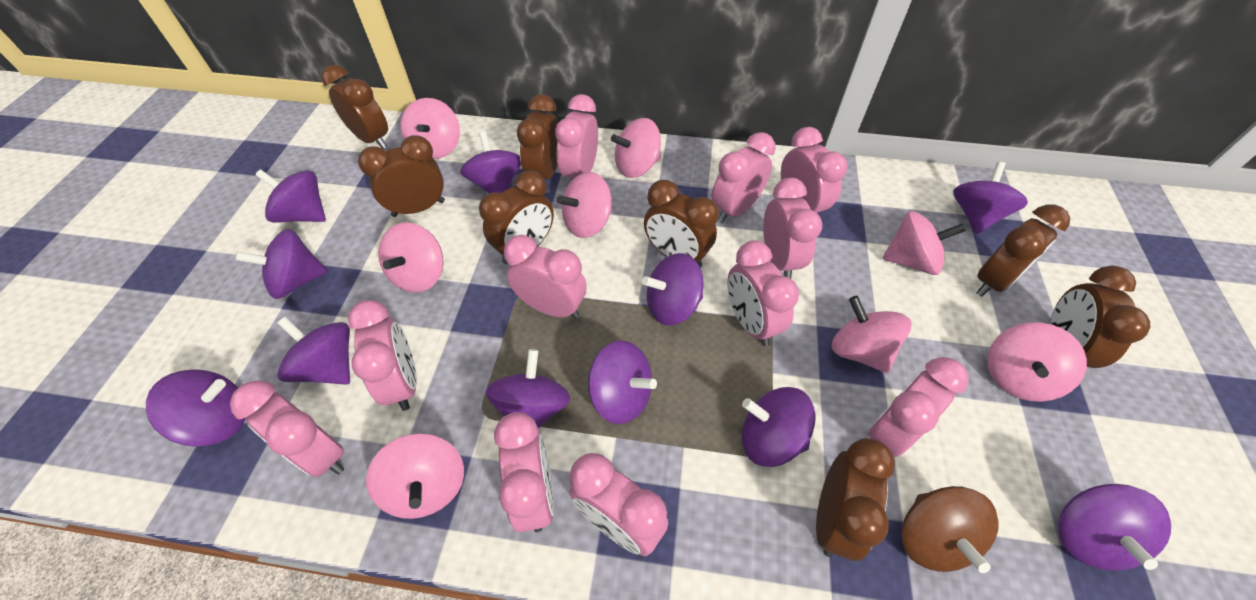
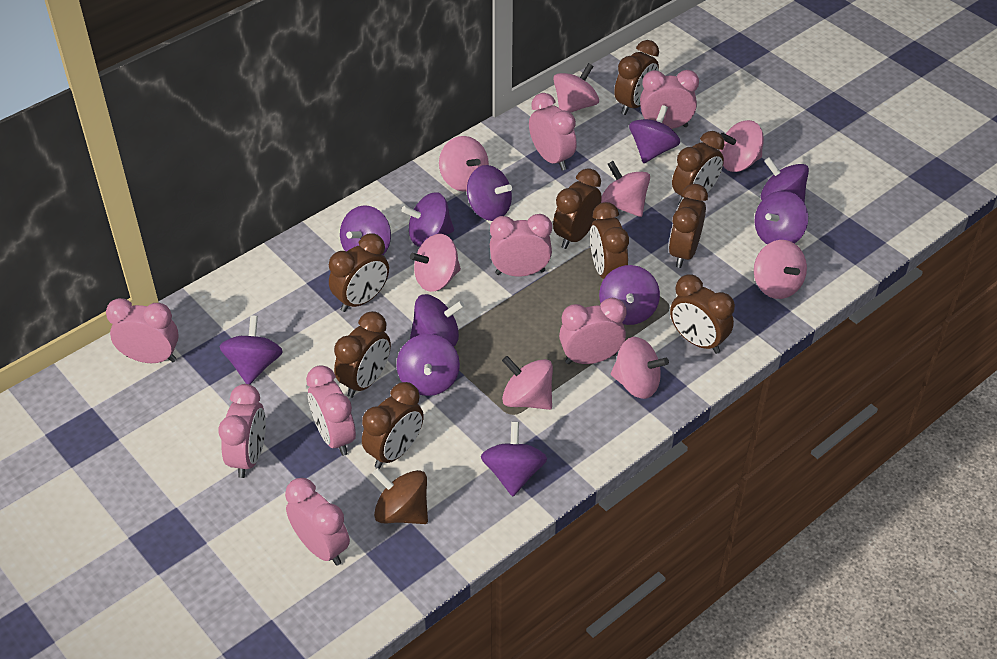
brown clock: 8 -> 9
pink clock: 11 -> 8

